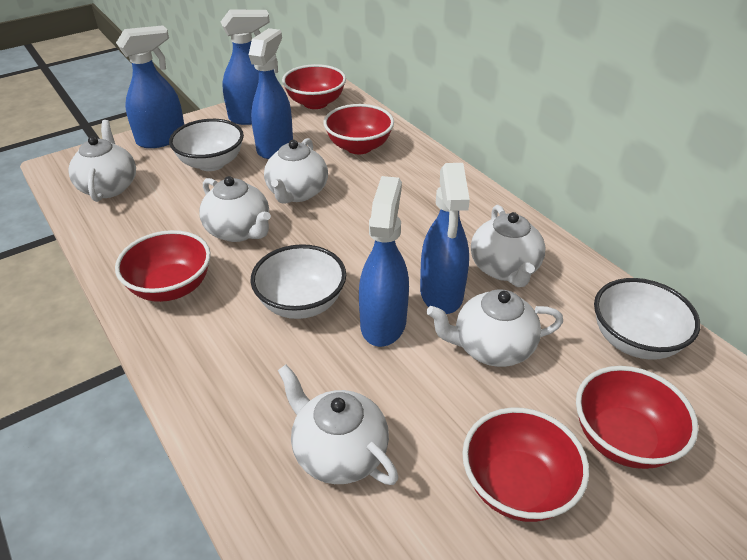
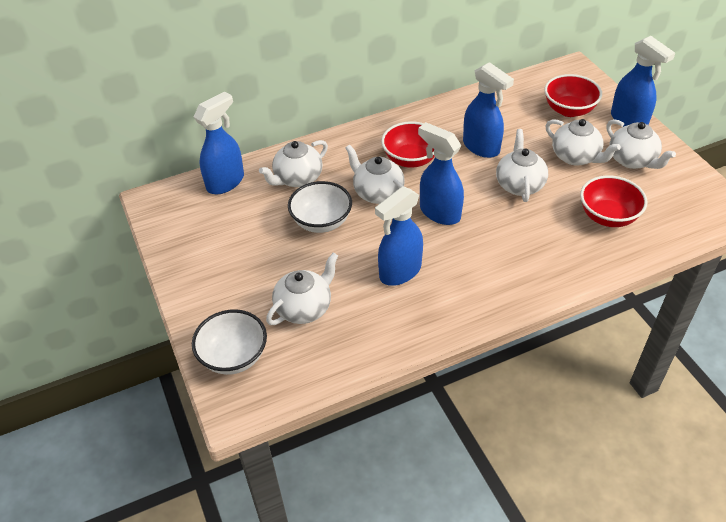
red bowl: 5 -> 3
white bowl: 3 -> 2

